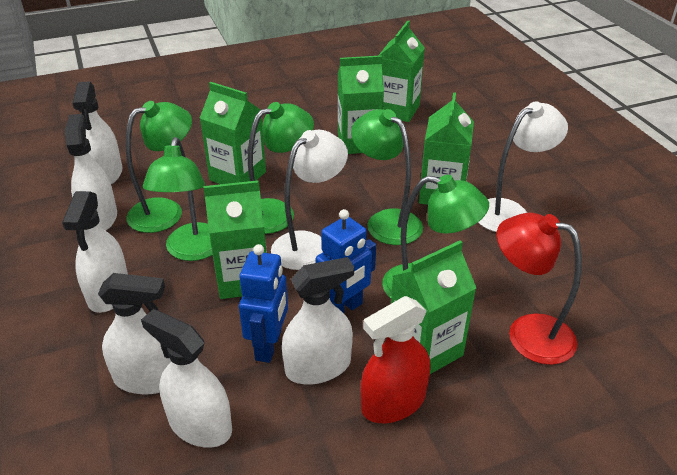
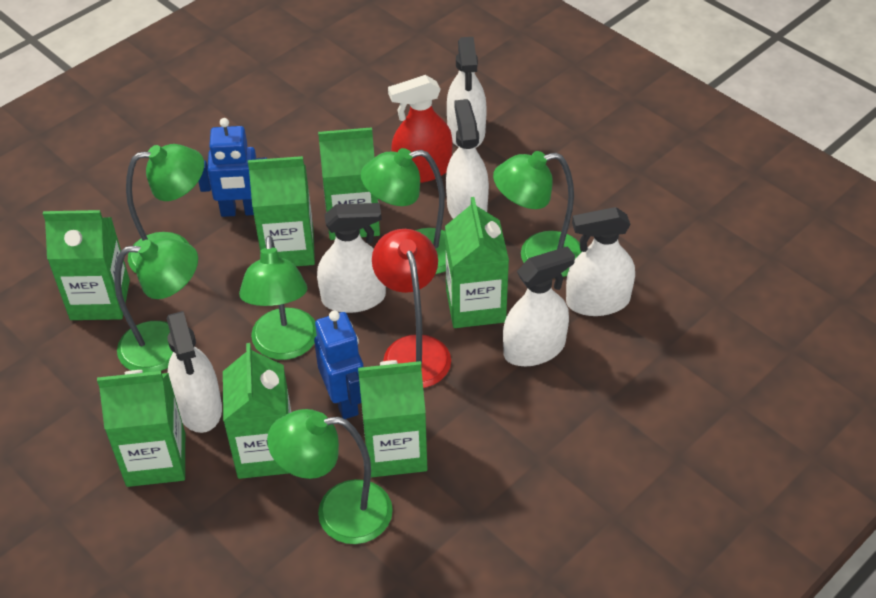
green carton: 6 -> 7
green lamp: 5 -> 6
white lamp: 2 -> 0

